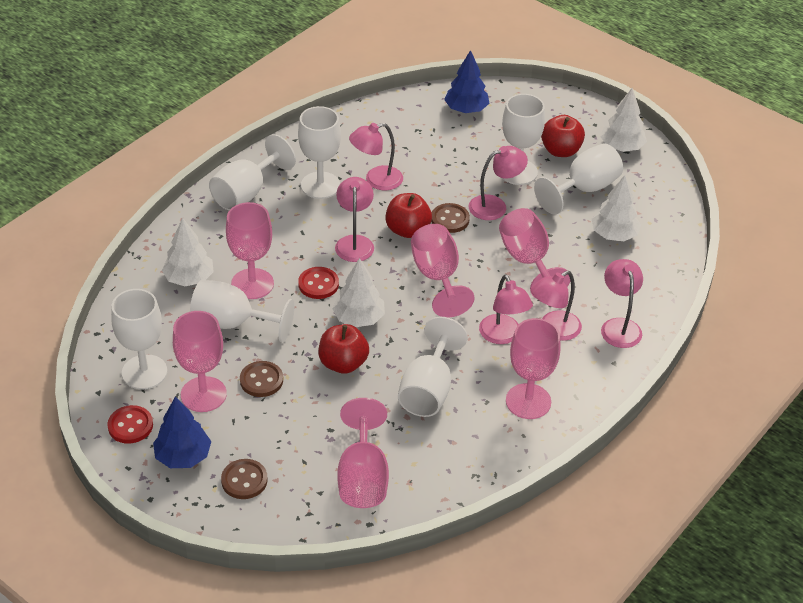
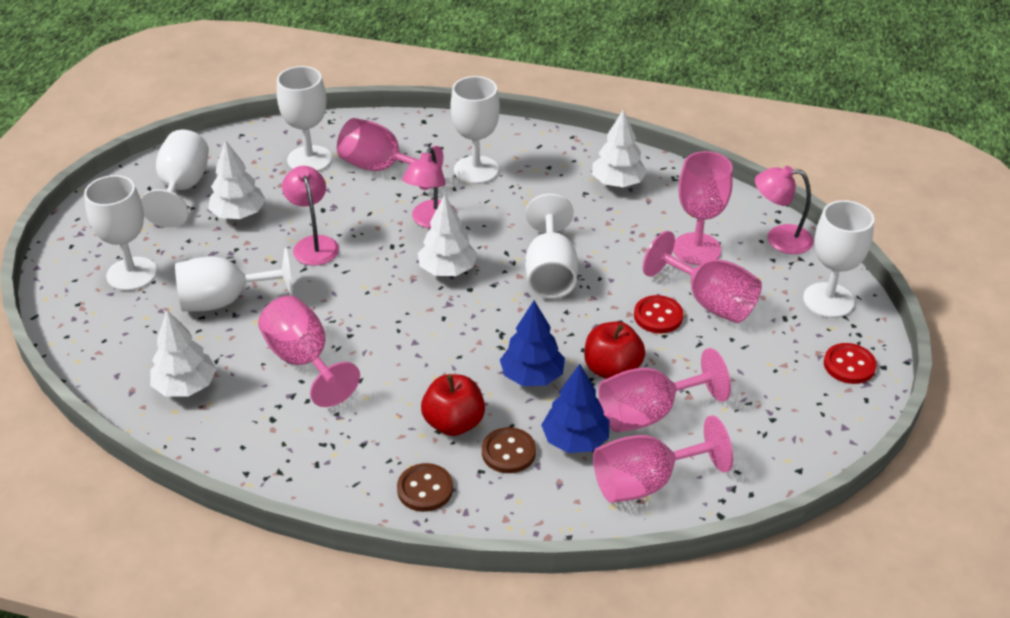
brown button: 3 -> 2
pink lamp: 6 -> 3
red apple: 3 -> 2

